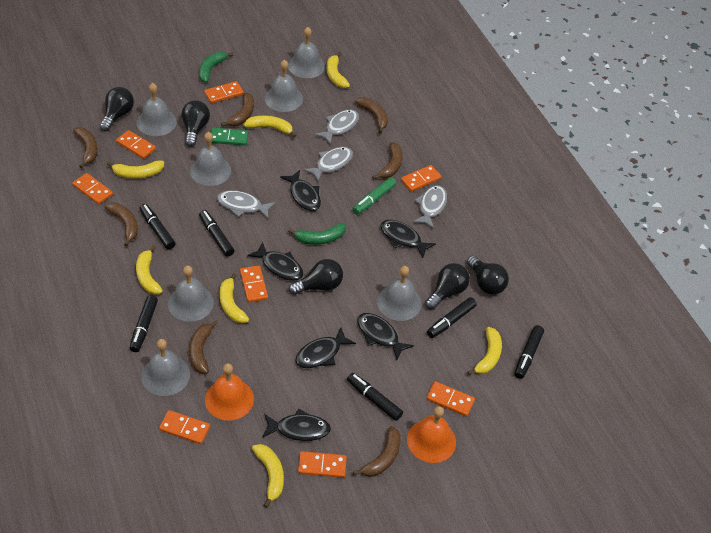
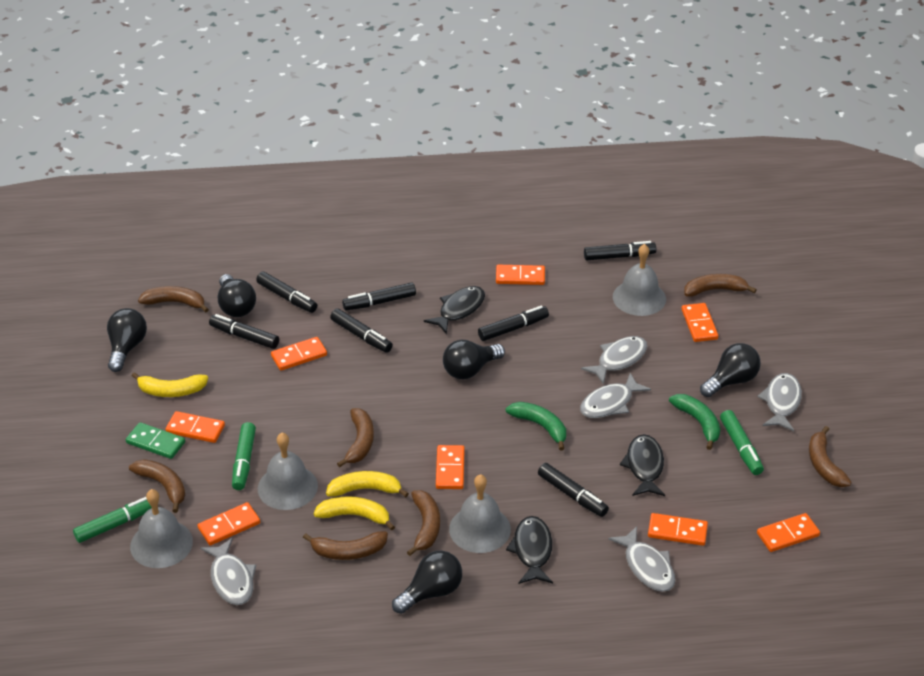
black fish: 6 -> 3
black marker: 6 -> 7
green marker: 1 -> 3
grey bell: 7 -> 4
grey fish: 4 -> 5
orange bell: 2 -> 0
yellow banana: 7 -> 3

